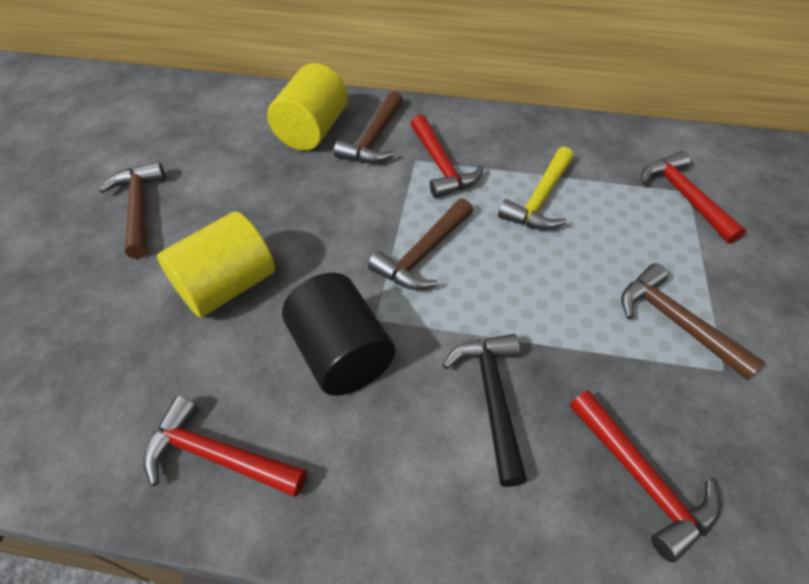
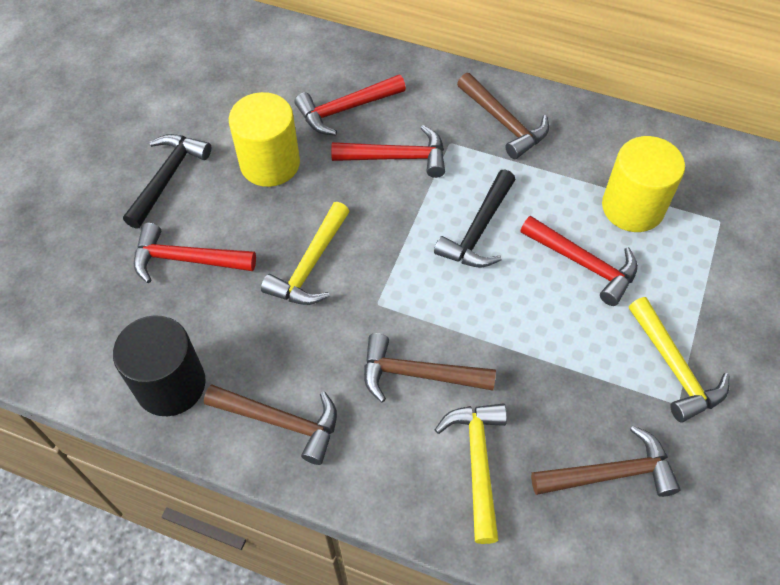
black hammer: 1 -> 2
yellow hammer: 1 -> 3

